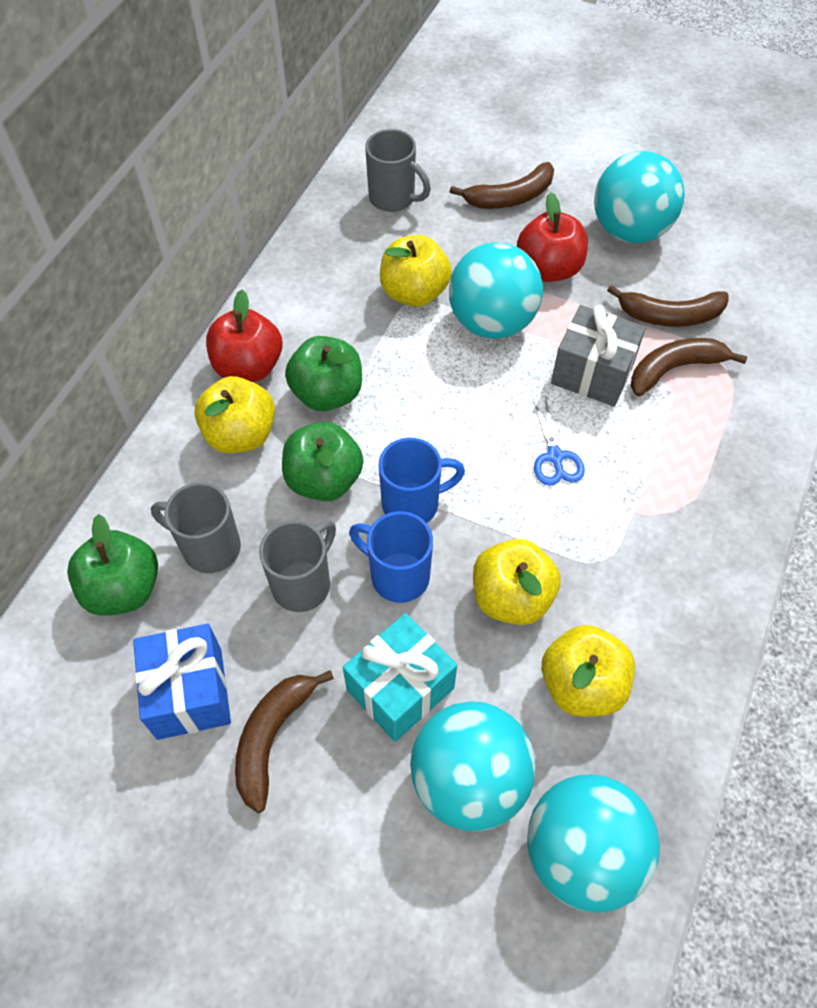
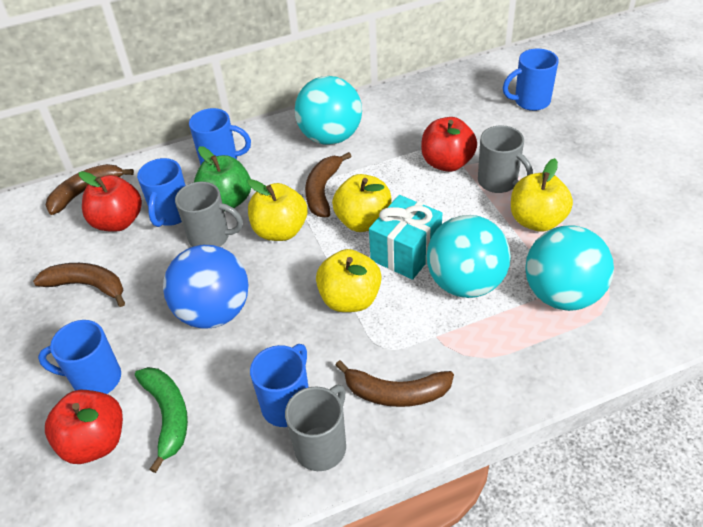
blue ball: 0 -> 1
blue gift: 1 -> 0
blue mug: 2 -> 5
blue scissors: 1 -> 0
green apple: 3 -> 1
green banana: 0 -> 1
grey gift: 1 -> 0
red apple: 2 -> 3
turquoise ball: 4 -> 3

